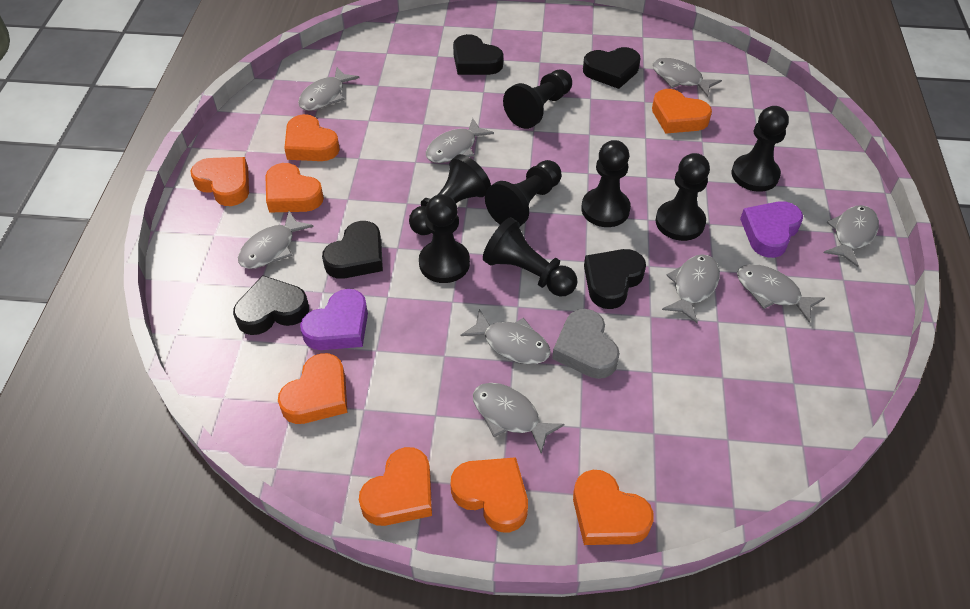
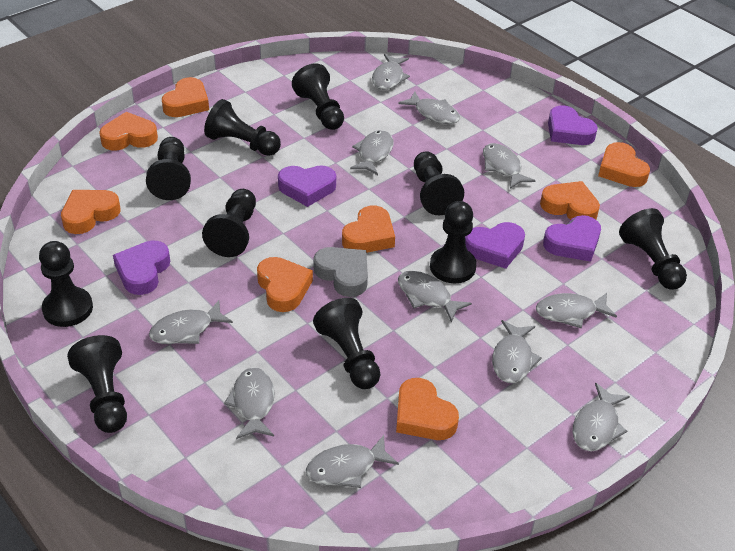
black heart: 5 -> 0
black pawn: 8 -> 10
grey fish: 9 -> 11
purple heart: 2 -> 5

